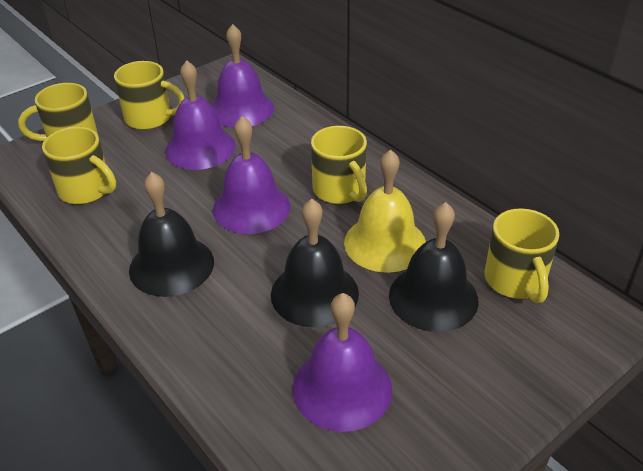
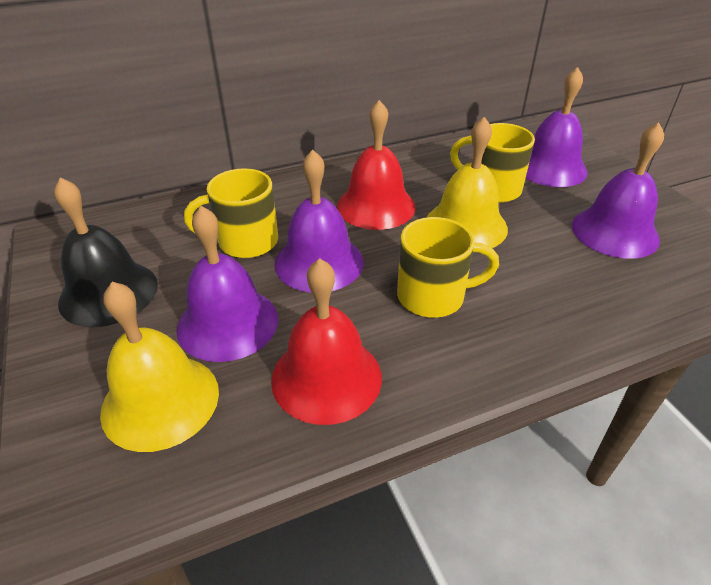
black bell: 3 -> 1
red bell: 0 -> 2
yellow bell: 1 -> 2
yellow mug: 5 -> 3

